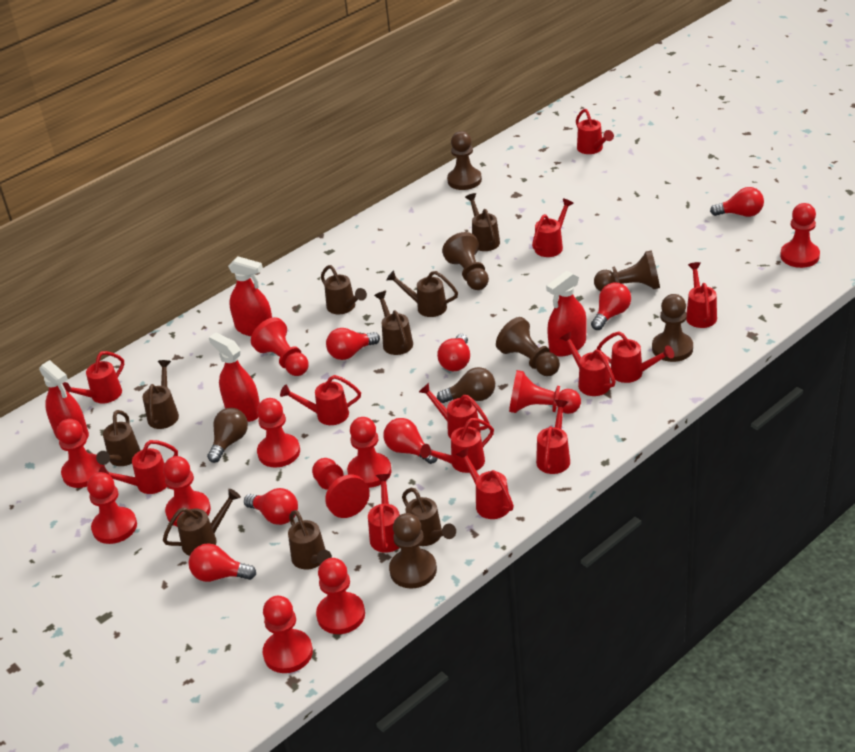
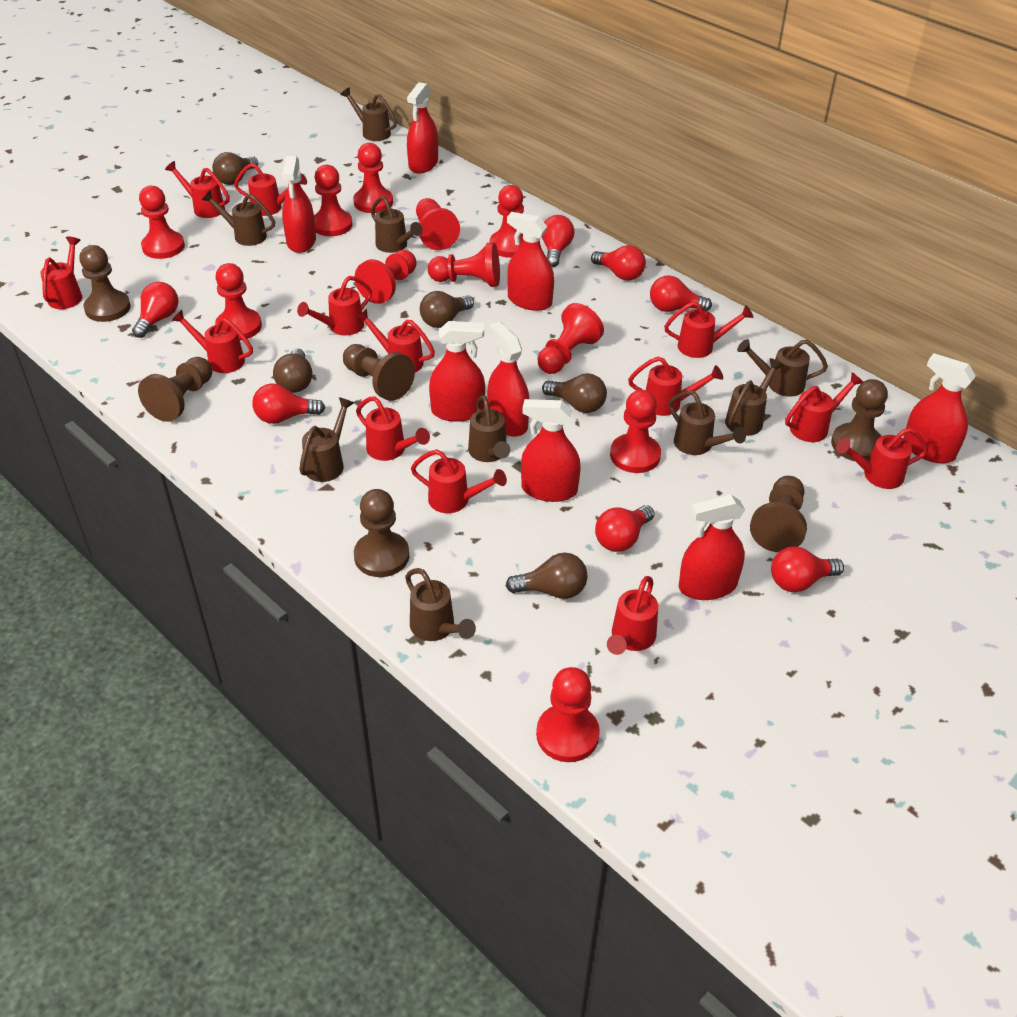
brown light bulb: 2 -> 5
red spray bottle: 4 -> 8

